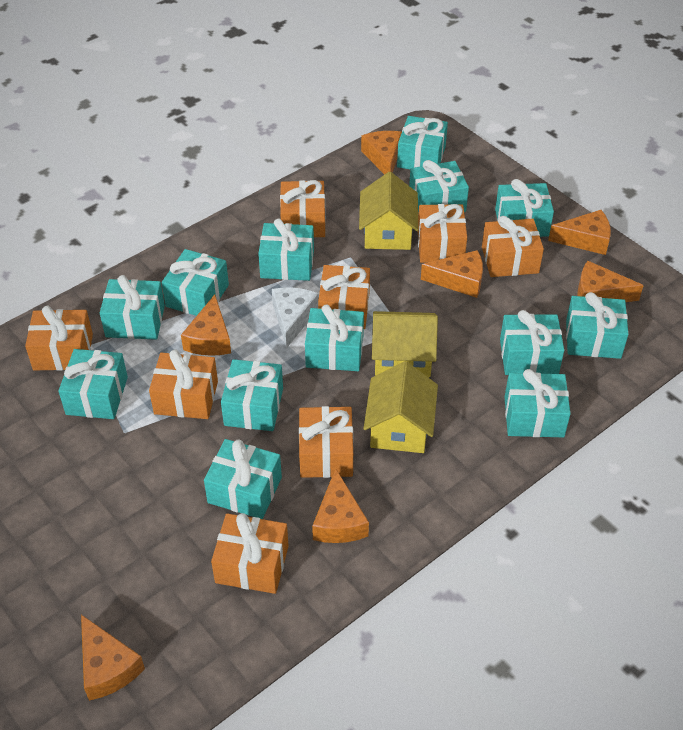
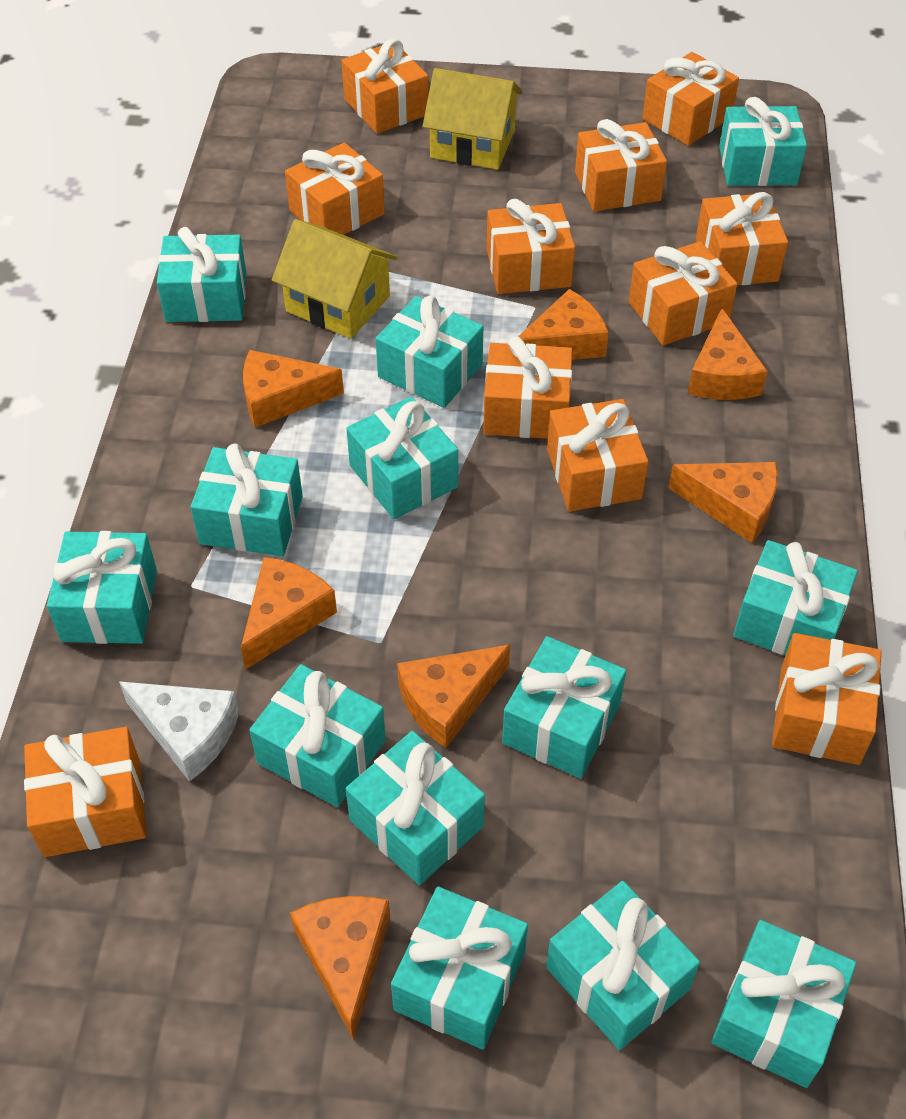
orange gift: 8 -> 11
yellow house: 3 -> 2

